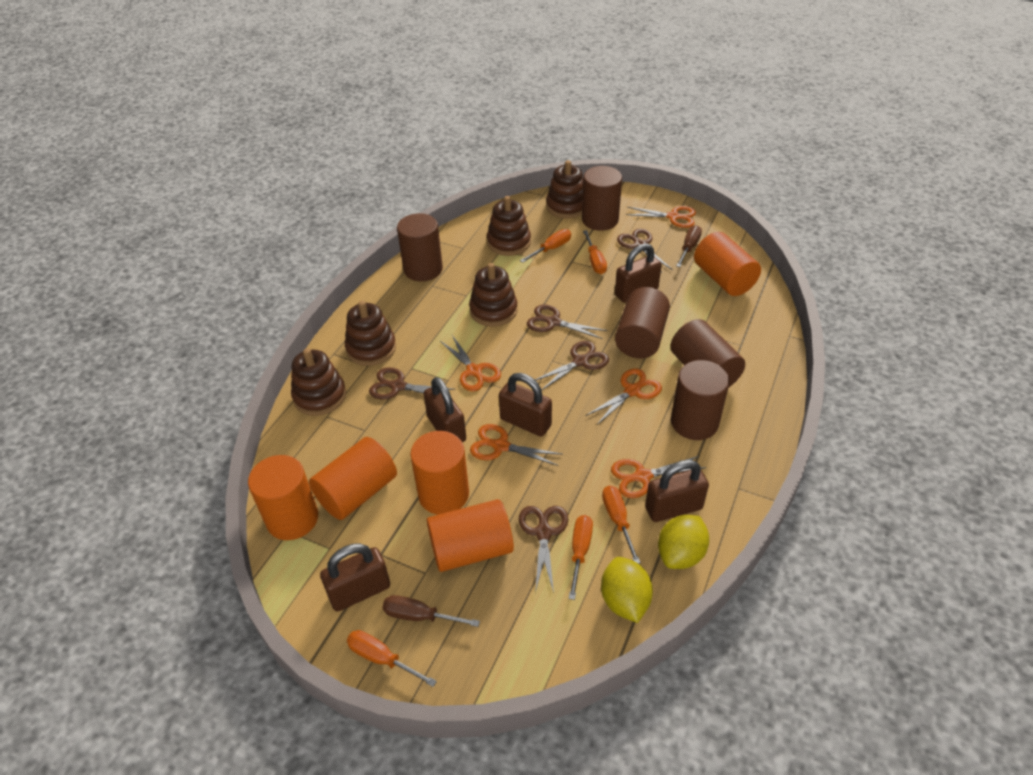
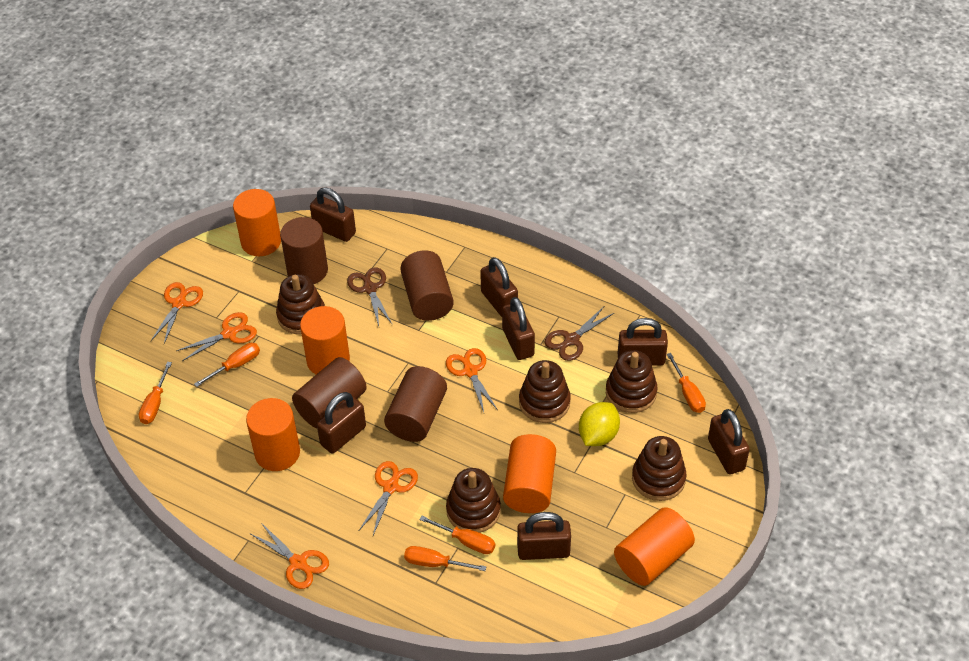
brown cylinder: 5 -> 4
brown padlock: 5 -> 7
brown scissors: 5 -> 2
brown screwdriver: 2 -> 0
yellow lemon: 2 -> 1

